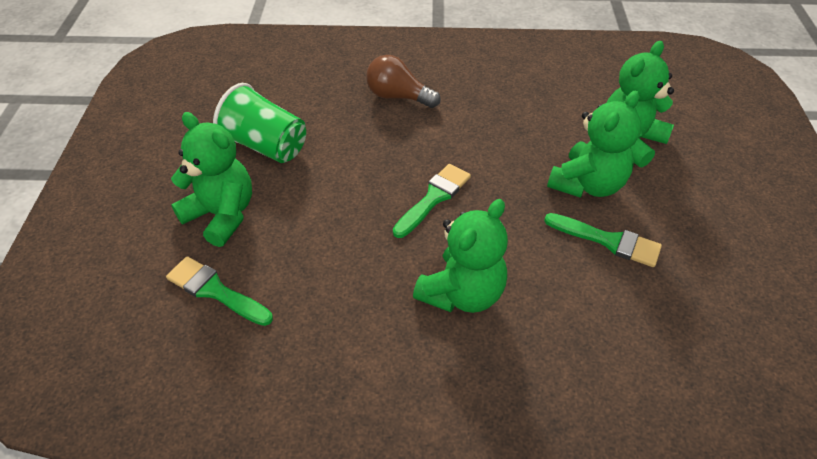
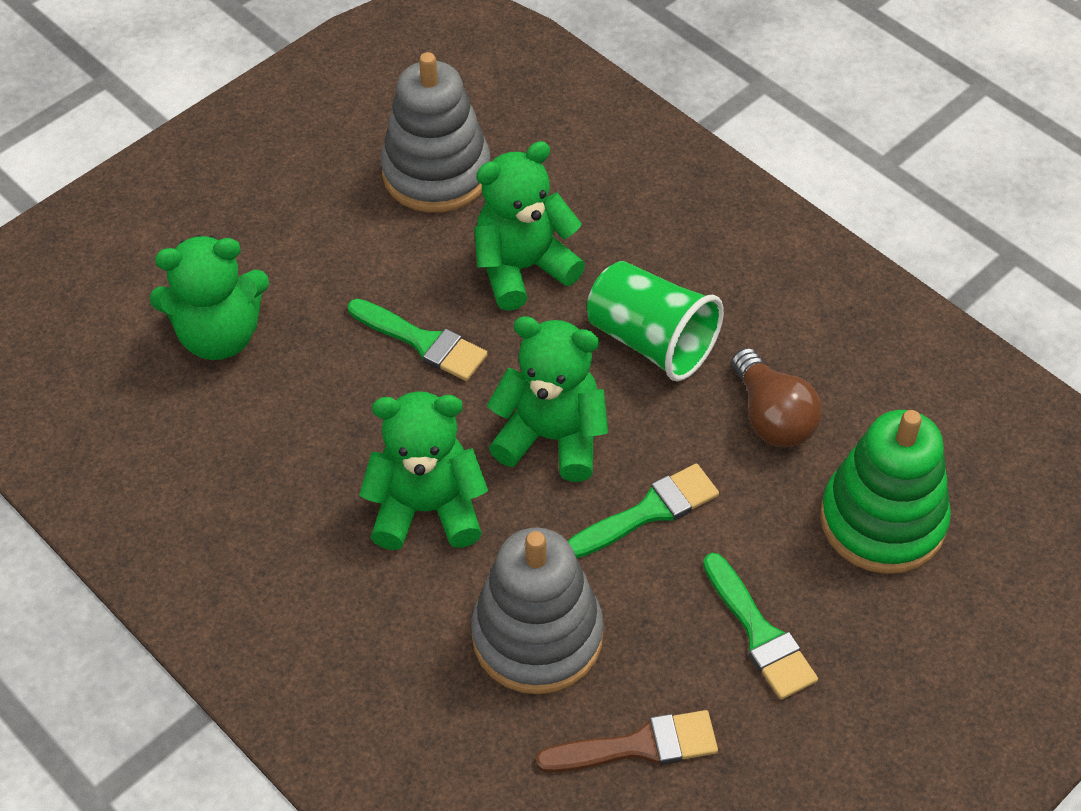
brown brush: 0 -> 1
green stacking toy: 0 -> 1
grey stacking toy: 0 -> 2

